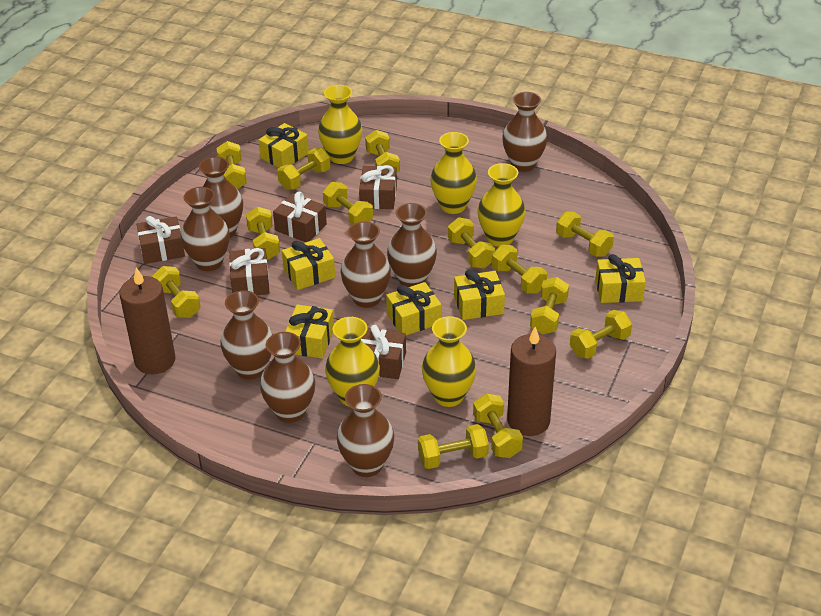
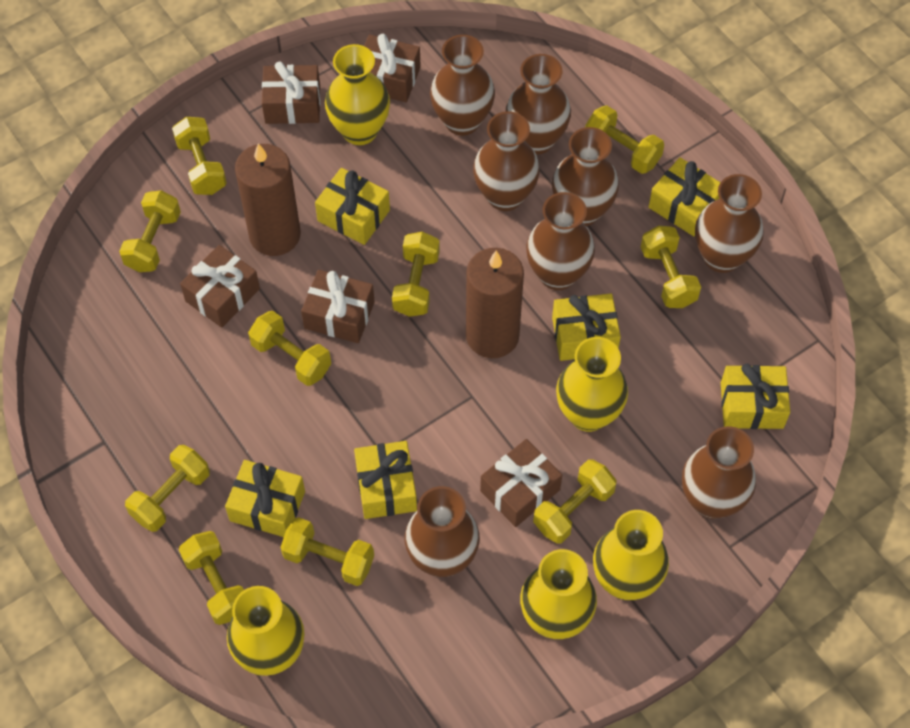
yellow dumbbell: 13 -> 10

